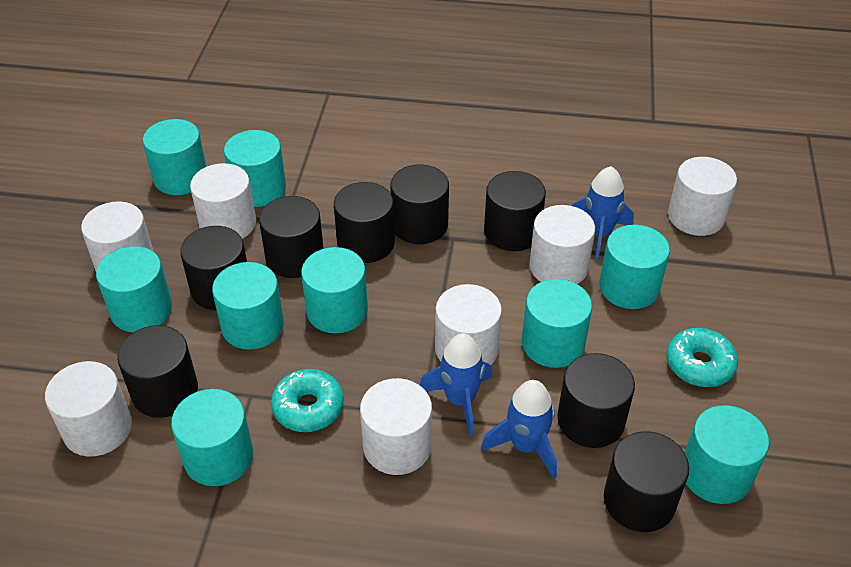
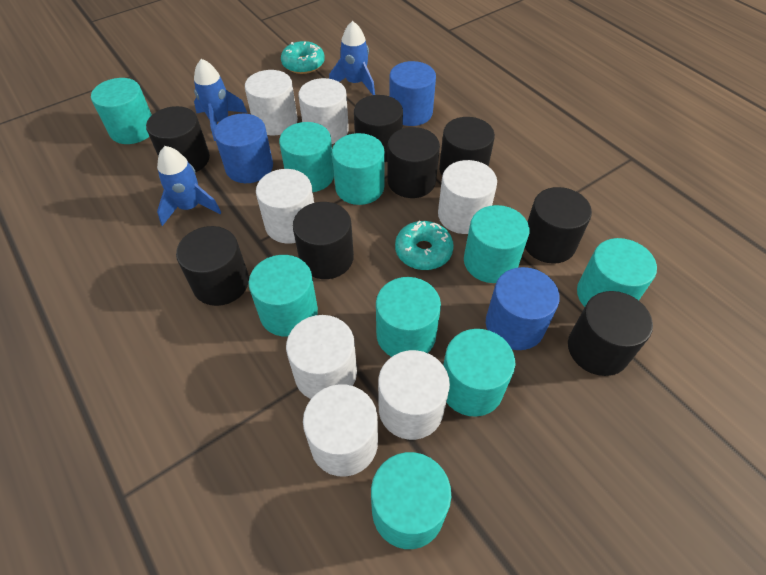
blue cylinder: 0 -> 3

